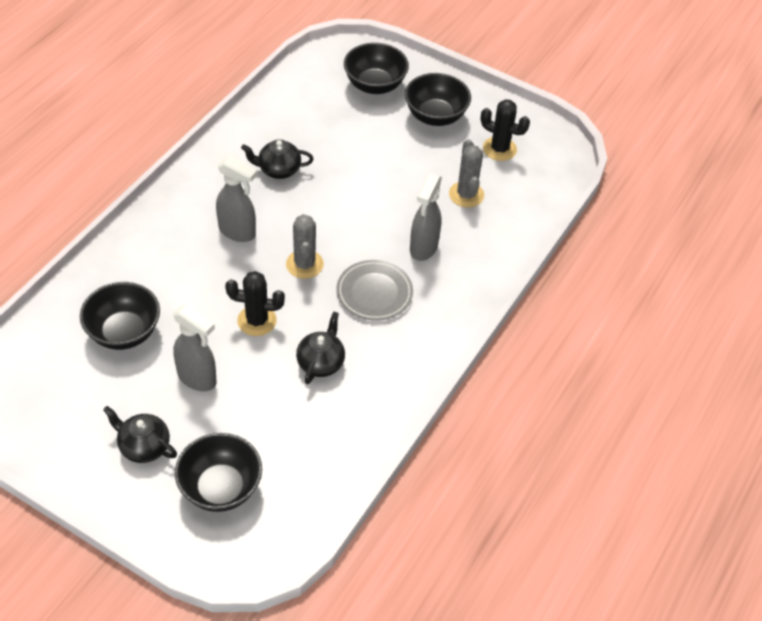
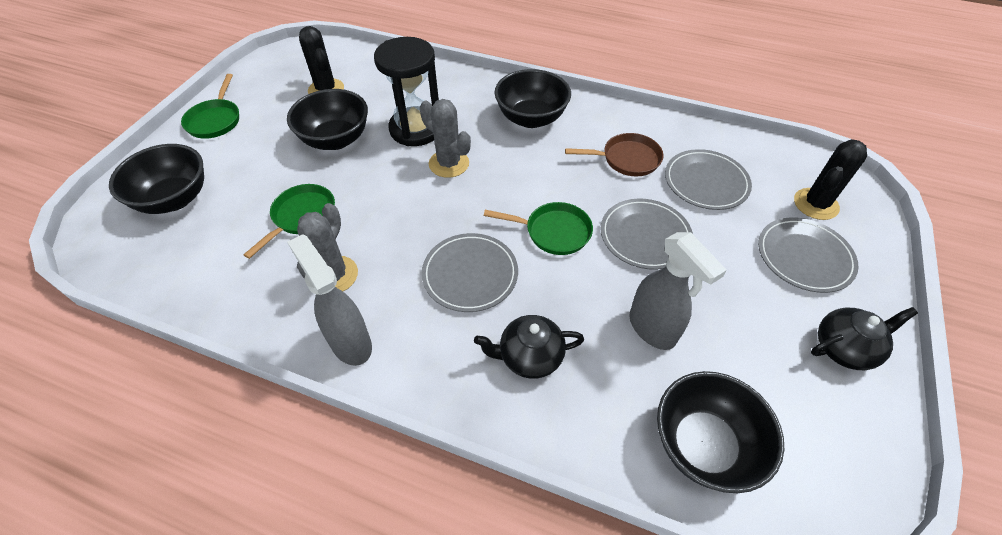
black hourglass: 0 -> 1
black teapot: 3 -> 2
brown pan: 0 -> 1
green pan: 0 -> 3
grey plate: 1 -> 4
grey spray bottle: 3 -> 2

